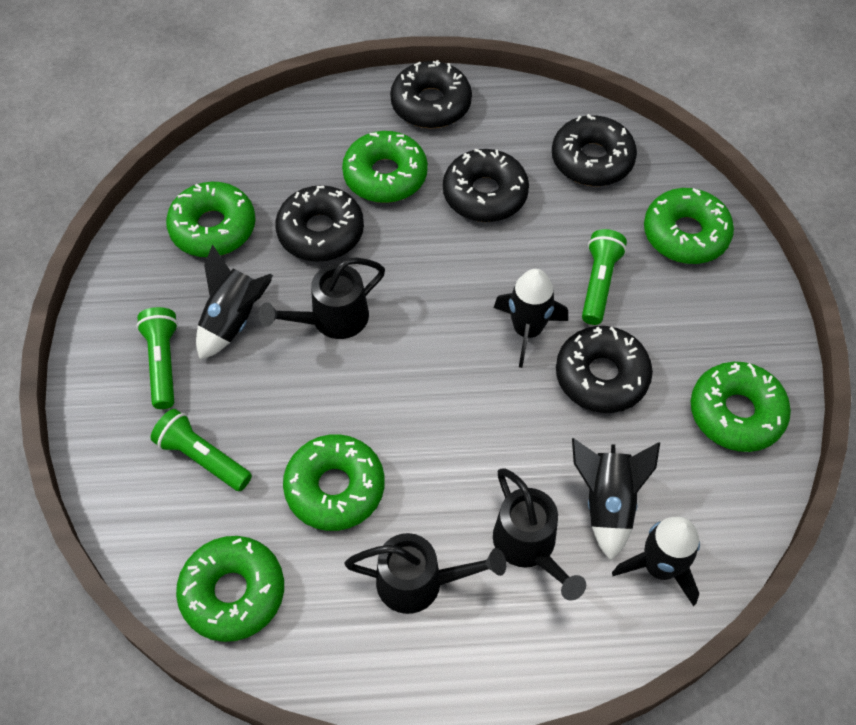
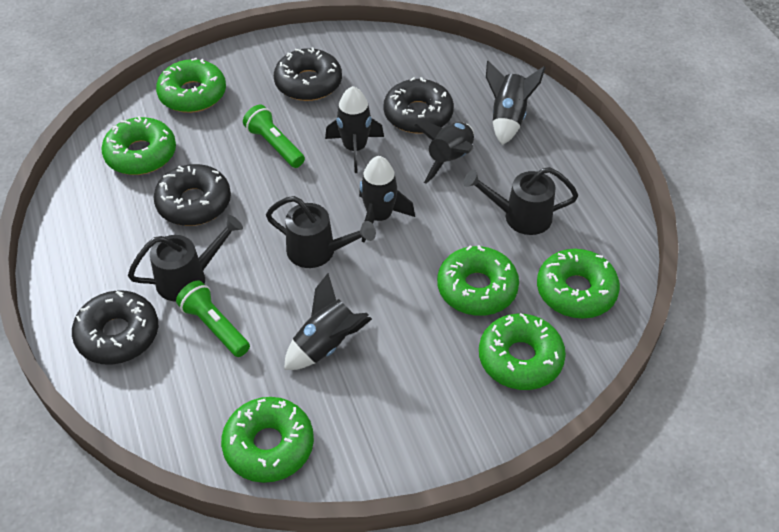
black donut: 5 -> 4
black rocket: 4 -> 5
green flashlight: 3 -> 2

